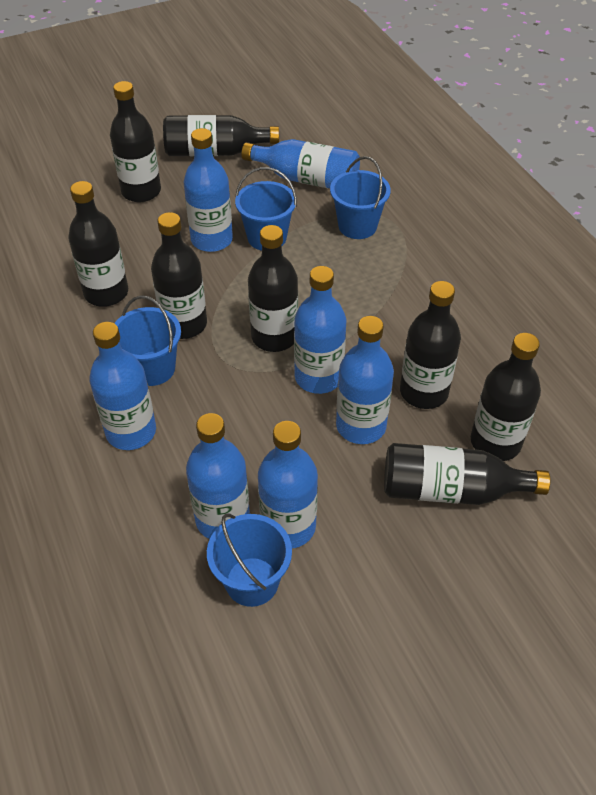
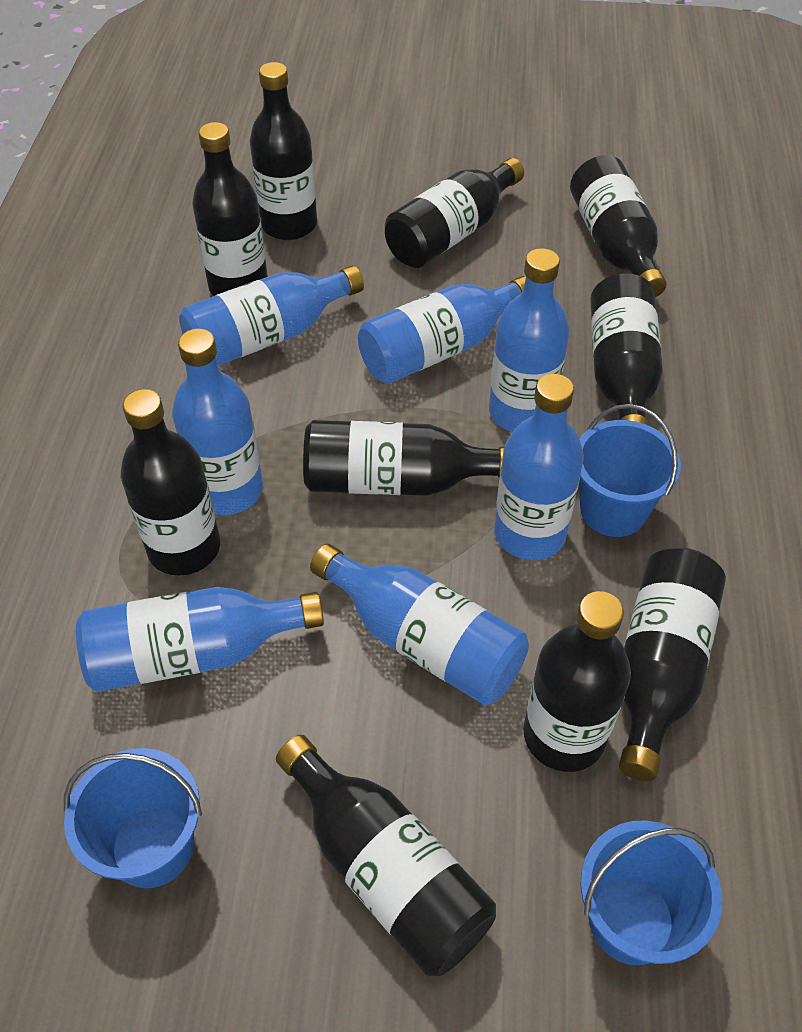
black bottle: 8 -> 10
blue bucket: 4 -> 3

